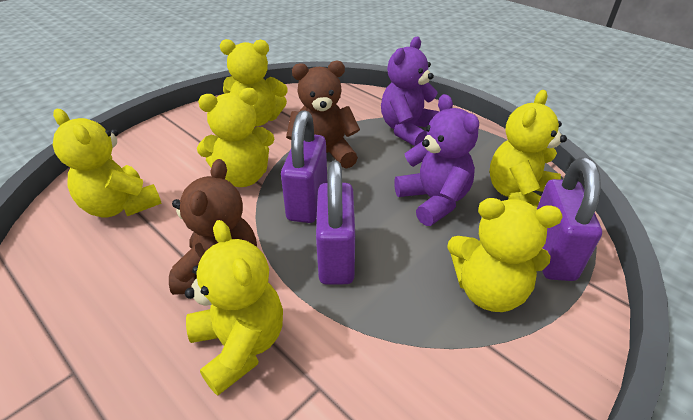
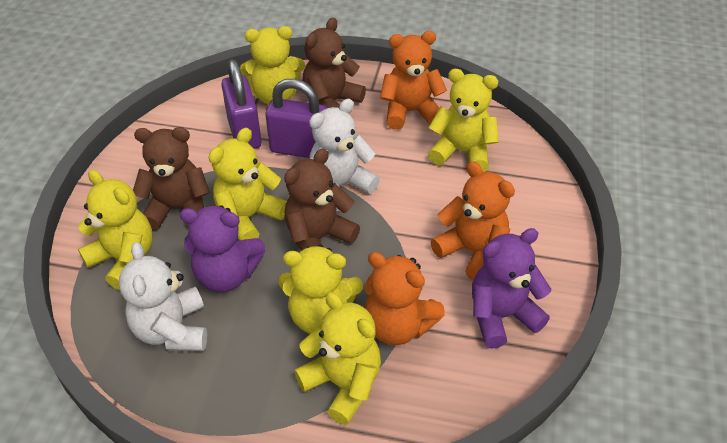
brown teddy bear: 2 -> 3
orange teddy bear: 0 -> 3
purple padlock: 3 -> 2
white teddy bear: 0 -> 2

